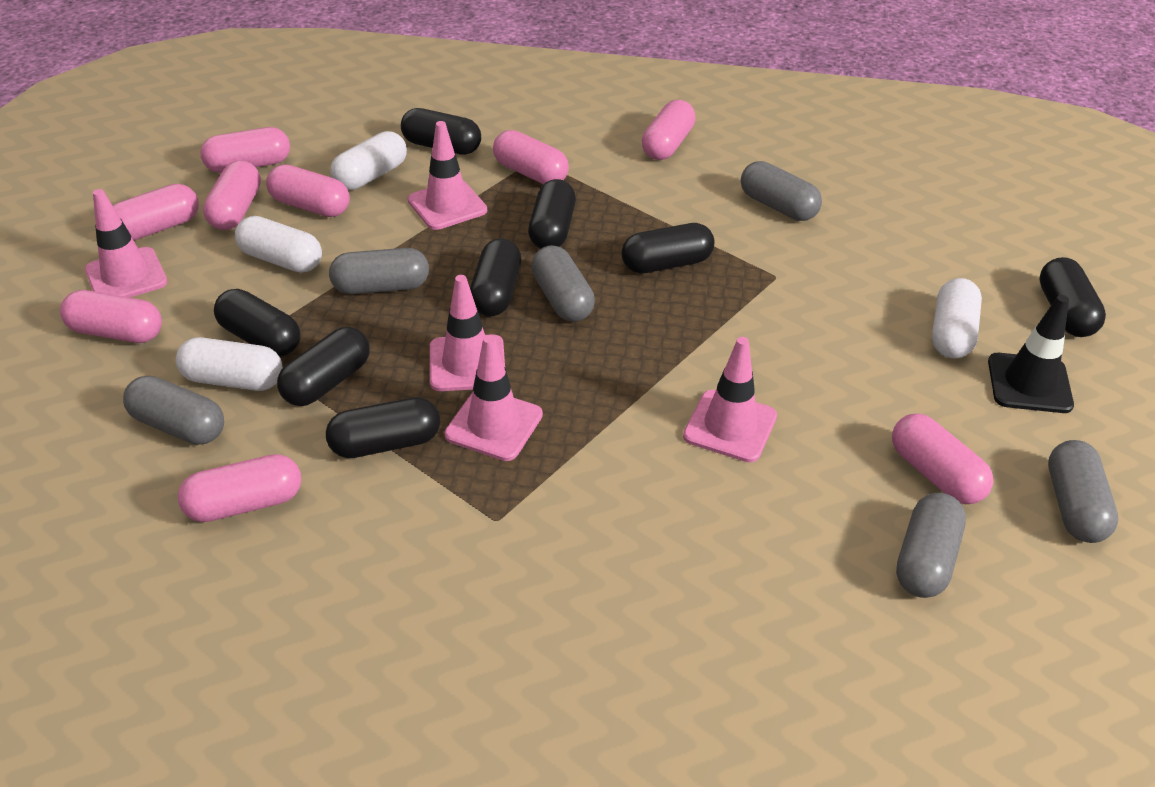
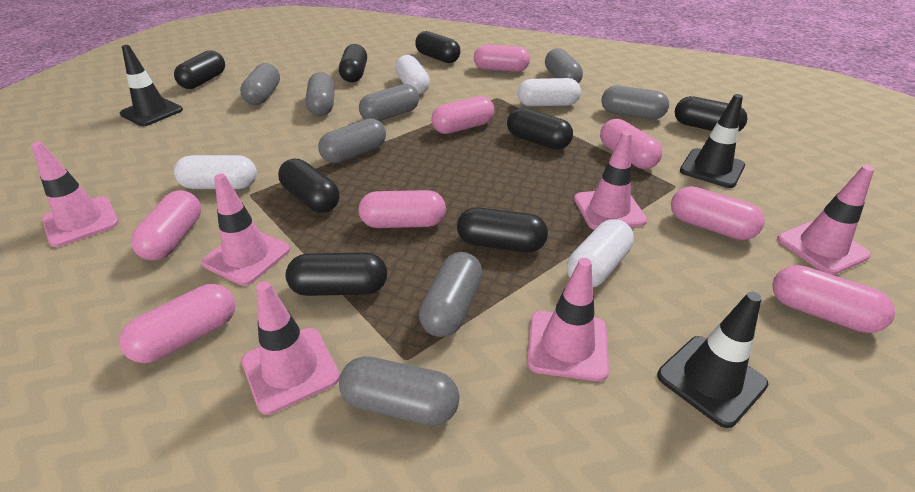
black traffic cone: 1 -> 3
grey capsule: 6 -> 8
pink capsule: 9 -> 8
pink traffic cone: 5 -> 6

